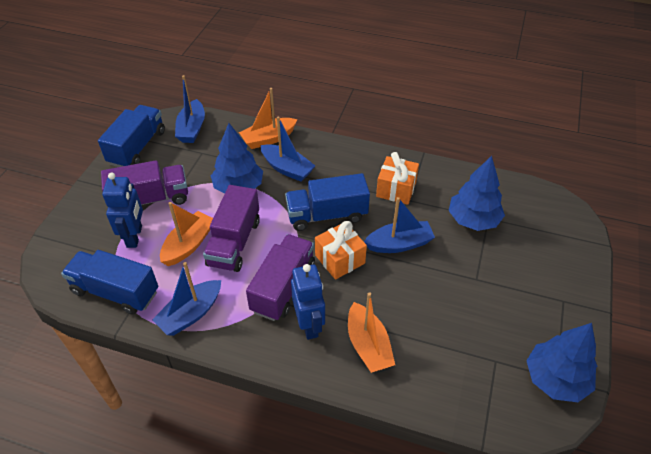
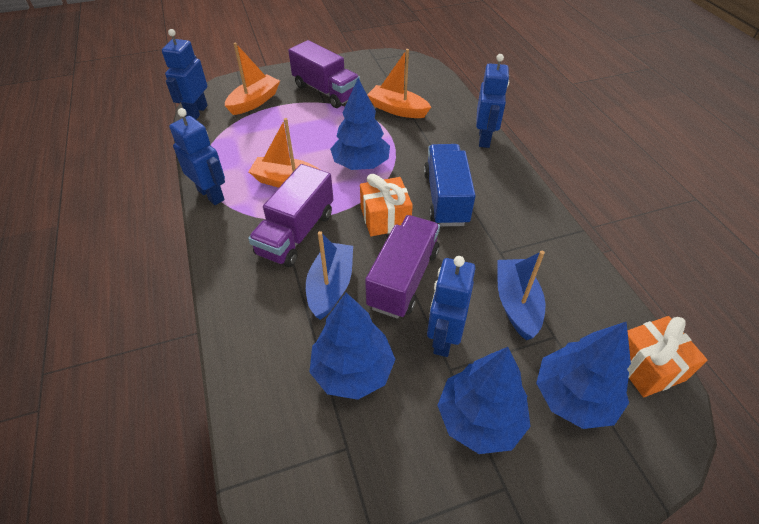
blue boat: 4 -> 2
blue robot: 2 -> 4
blue tree: 3 -> 4
blue truck: 3 -> 1

